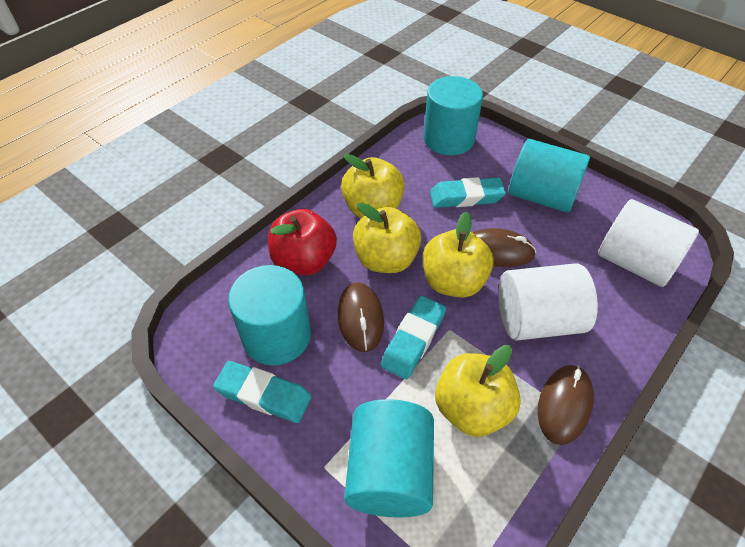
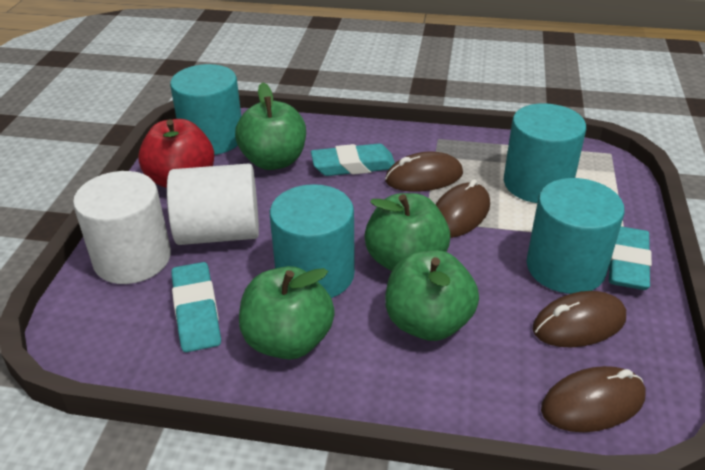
brown mouse: 3 -> 4
green apple: 0 -> 4
yellow apple: 4 -> 0

